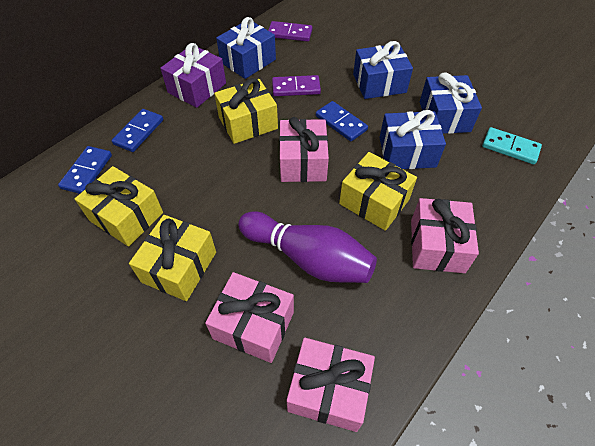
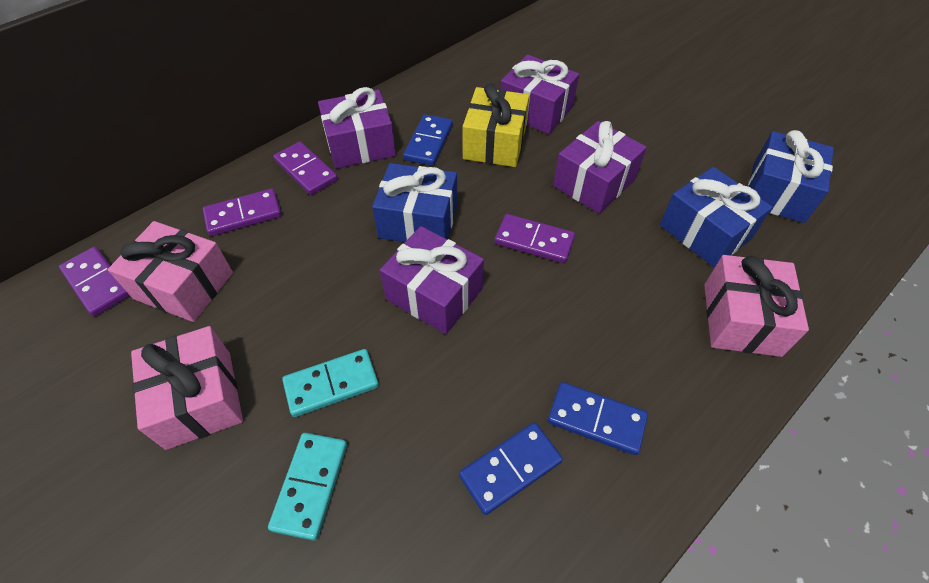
blue gift: 4 -> 3
pink gift: 4 -> 3
purple bowling pin: 1 -> 0
purple domino: 2 -> 4
purple gift: 1 -> 4
turquoise domino: 1 -> 2
yellow gift: 4 -> 1

